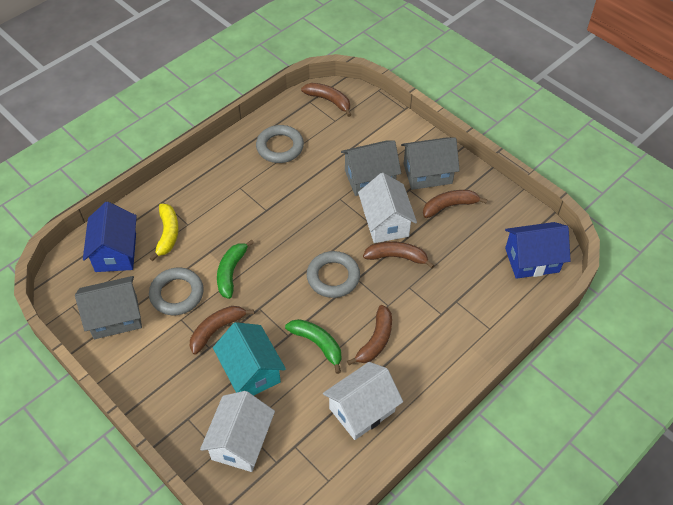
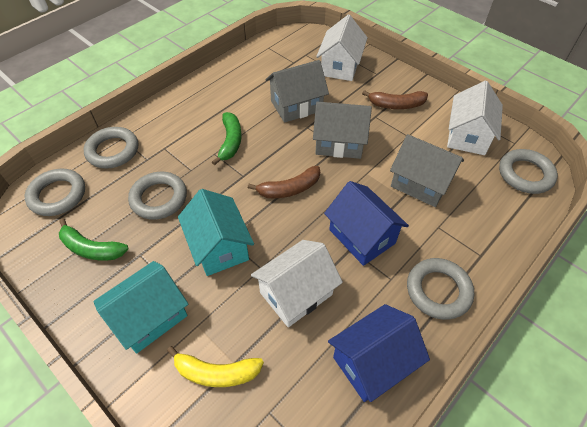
brown banana: 5 -> 2
grey ring: 3 -> 5
turquoise house: 1 -> 2

